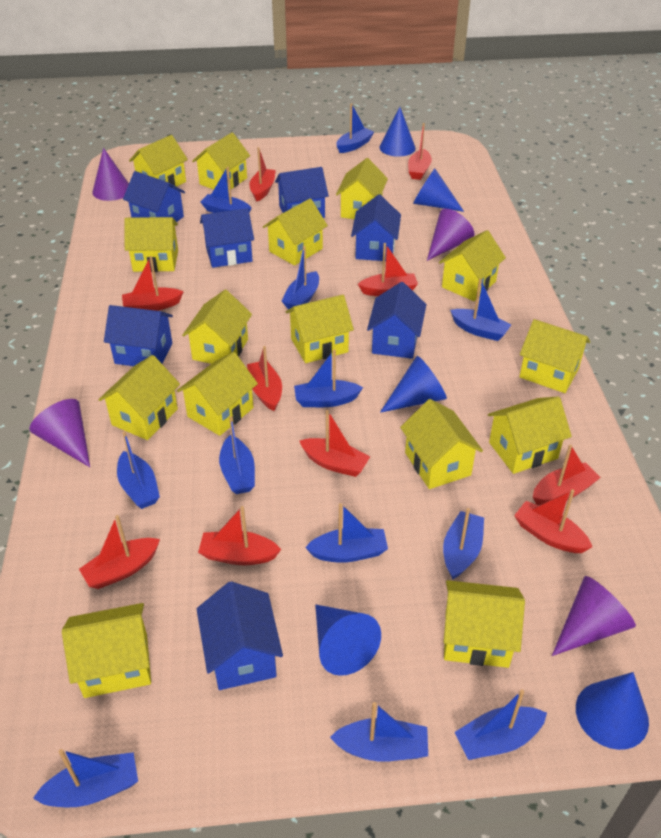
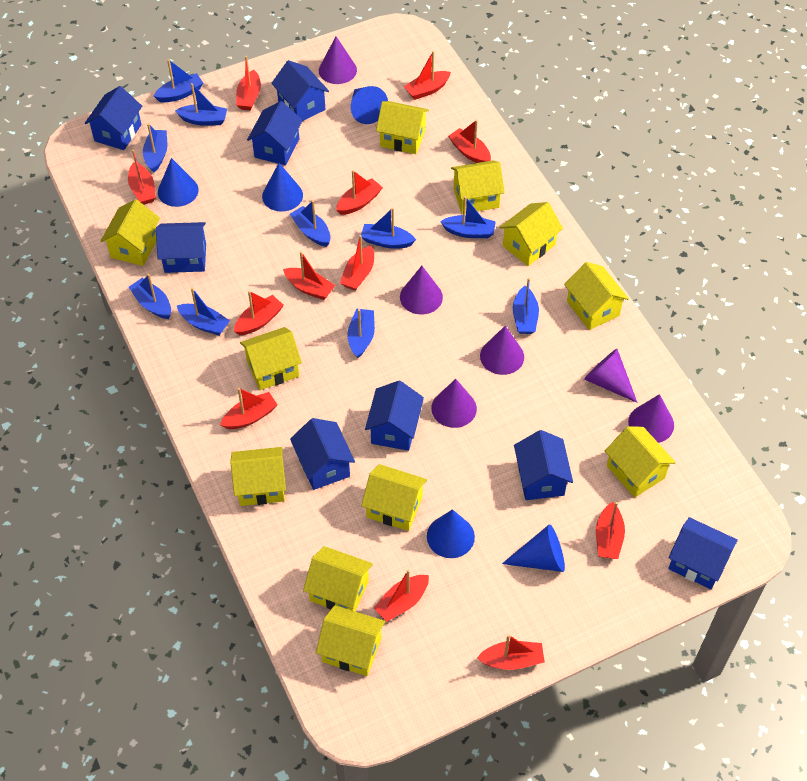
blue boat: 12 -> 10
blue house: 7 -> 8
purple cone: 4 -> 6
red boat: 10 -> 12
yellow house: 15 -> 11

